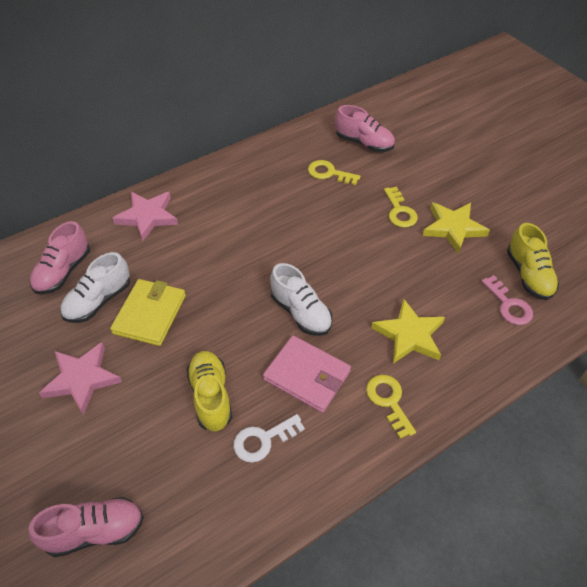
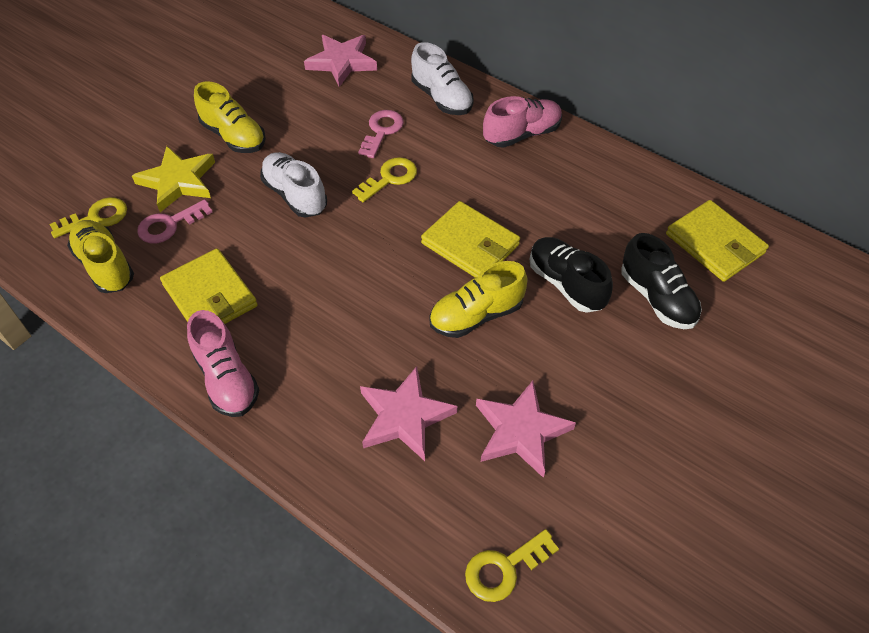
black shoe: 0 -> 2
pink key: 1 -> 2
pink shoe: 3 -> 2
pink star: 2 -> 3
pink wallet: 1 -> 0
white key: 1 -> 0
yellow shoe: 2 -> 3
yellow star: 2 -> 1
yellow wallet: 1 -> 3

